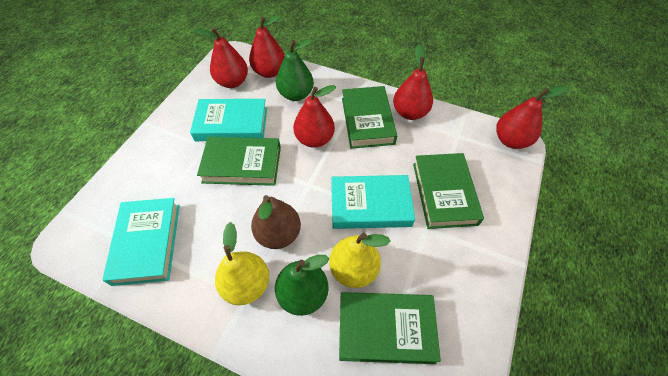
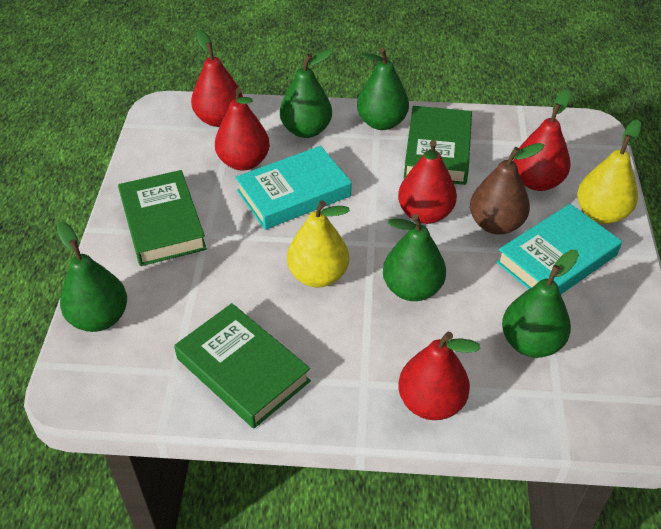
green book: 4 -> 3
green pear: 2 -> 5
turquoise book: 3 -> 2

